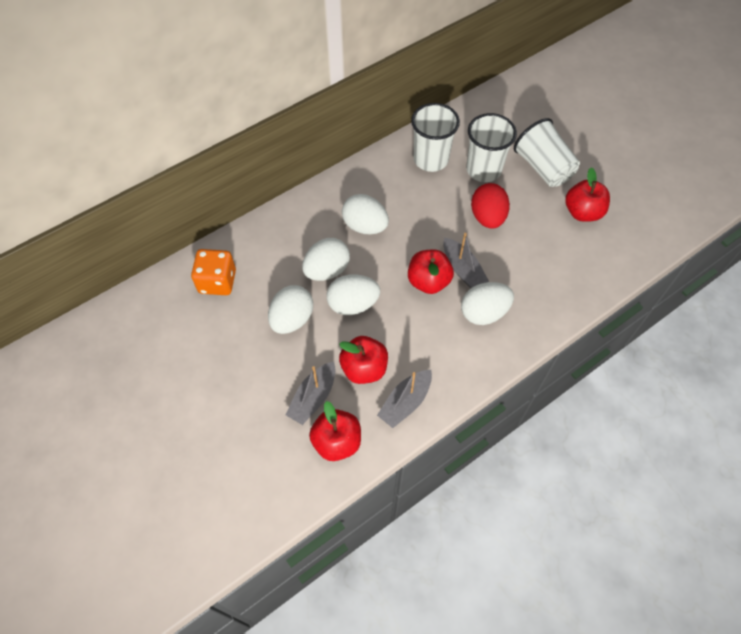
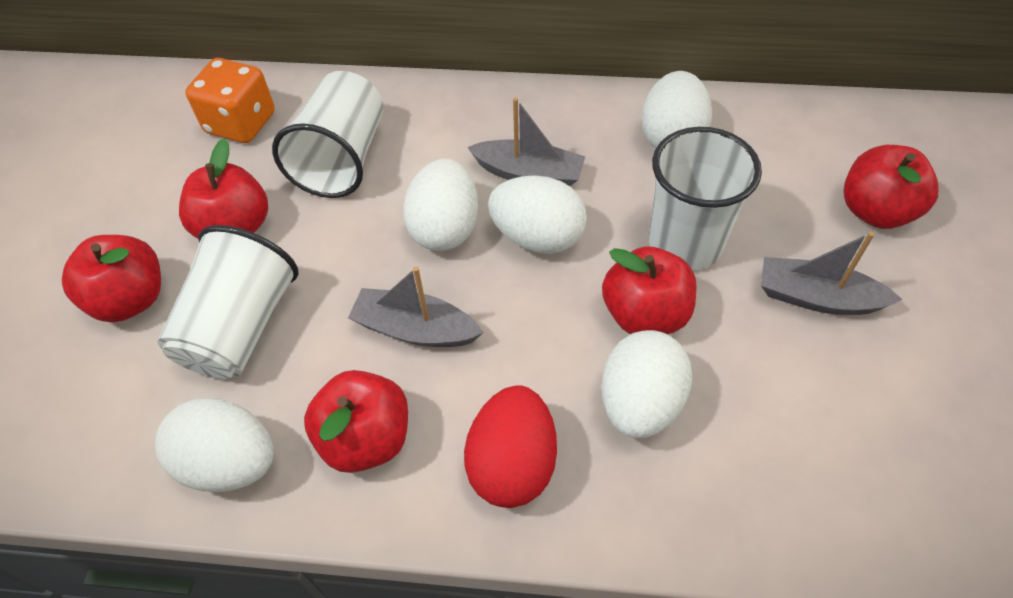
red apple: 4 -> 5

